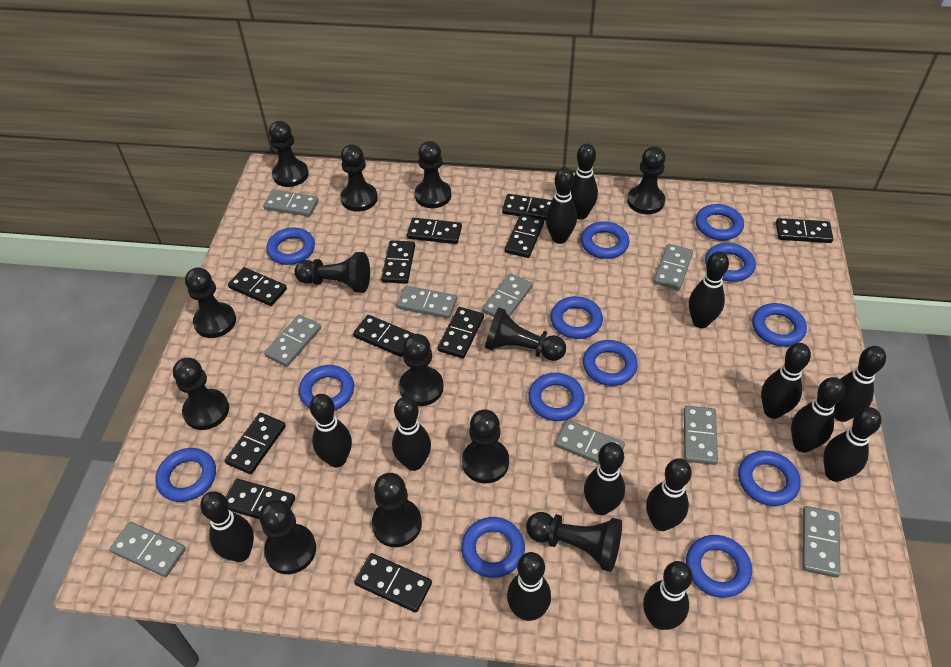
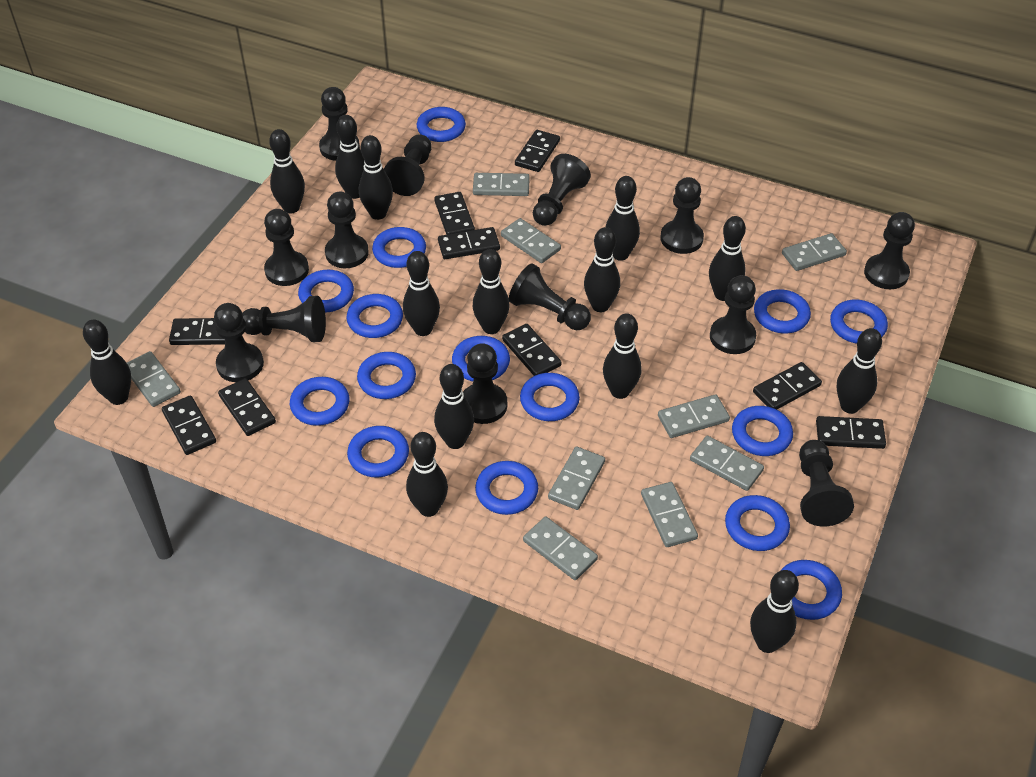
black domino: 11 -> 9
blue ring: 13 -> 15

